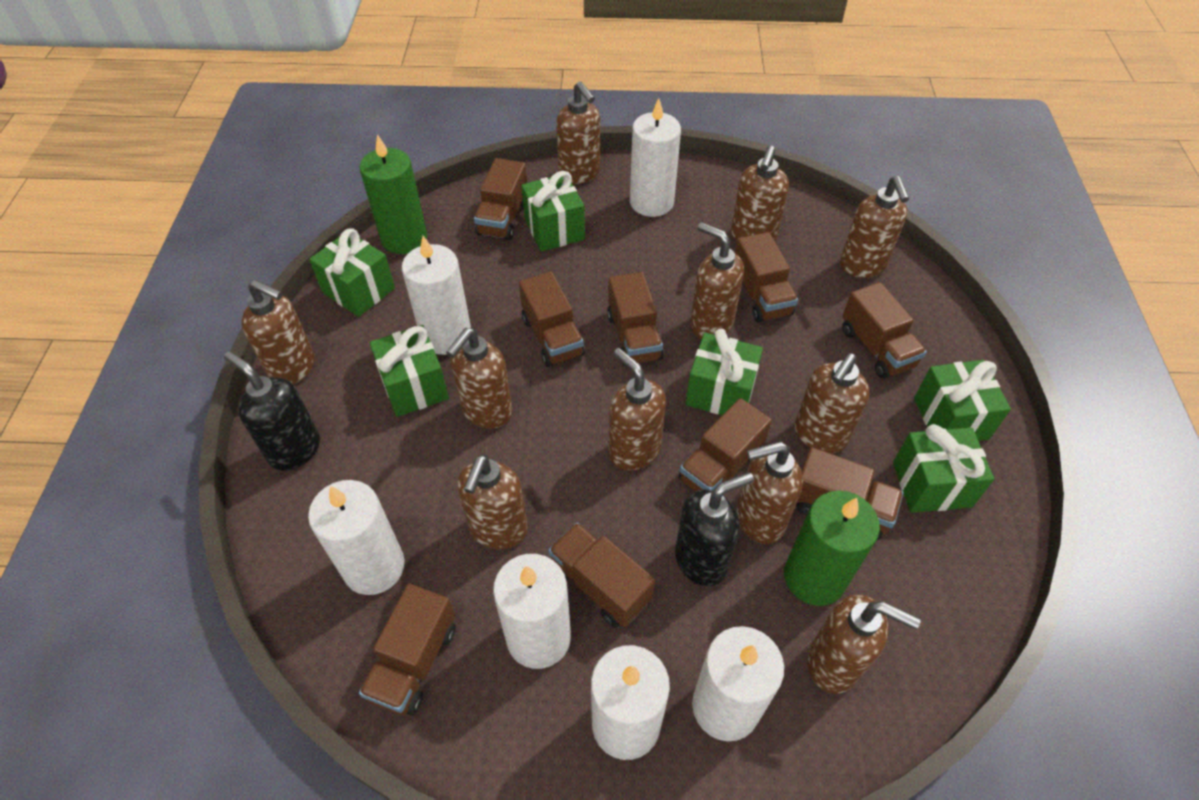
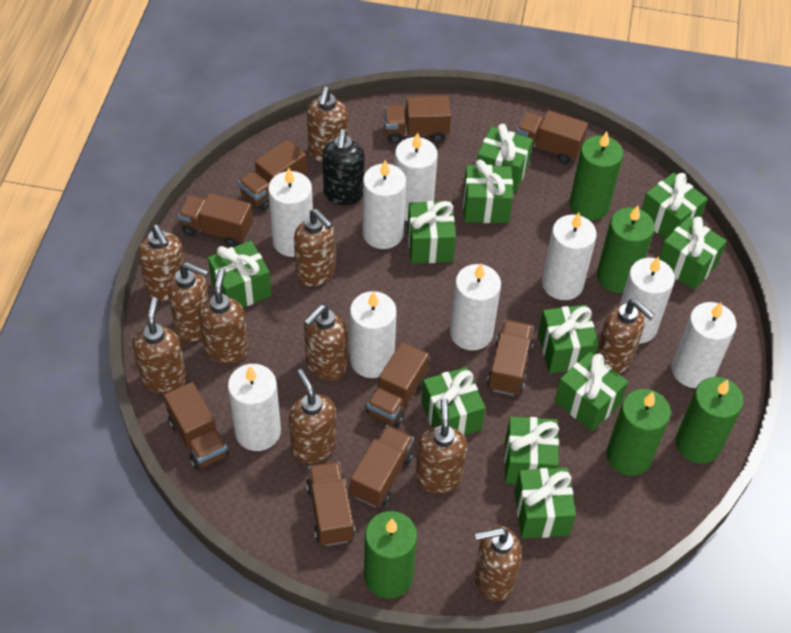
black soap dispenser: 2 -> 1
green candle: 2 -> 5
green gift: 6 -> 11
white candle: 6 -> 9

